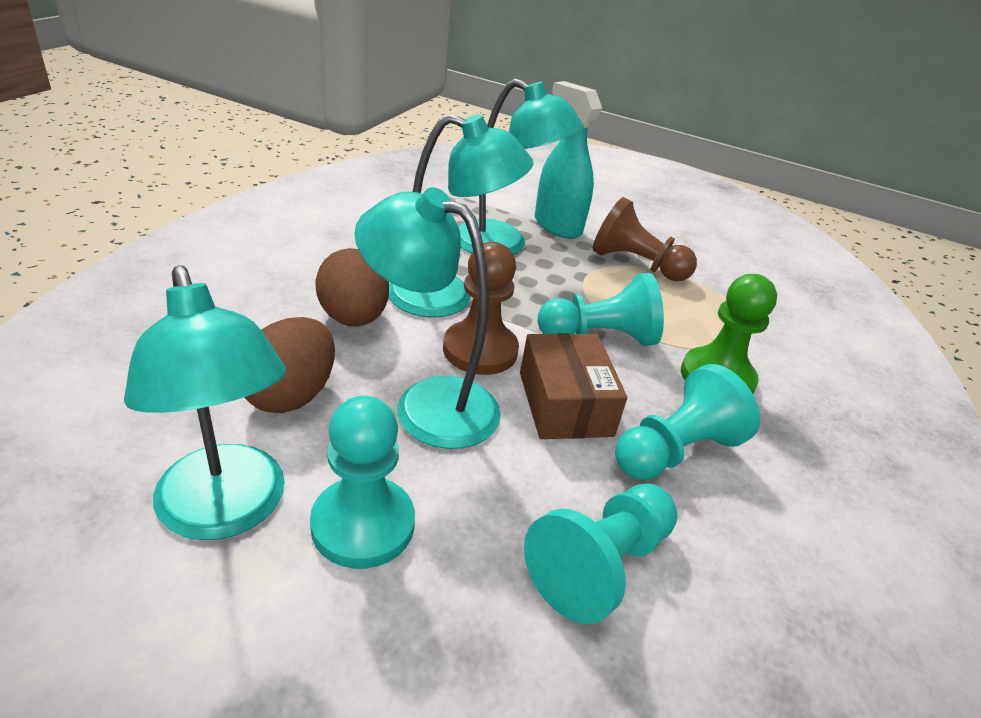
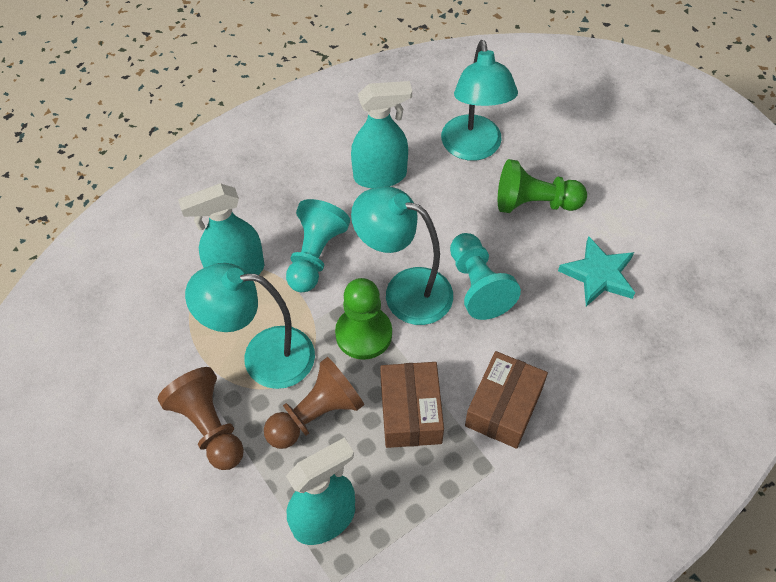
brown box: 1 -> 2
brown egg: 2 -> 0
green pawn: 1 -> 2
turquoise lamp: 4 -> 3
turquoise pawn: 4 -> 2
turquoise spray bottle: 1 -> 3
turquoise star: 0 -> 1

